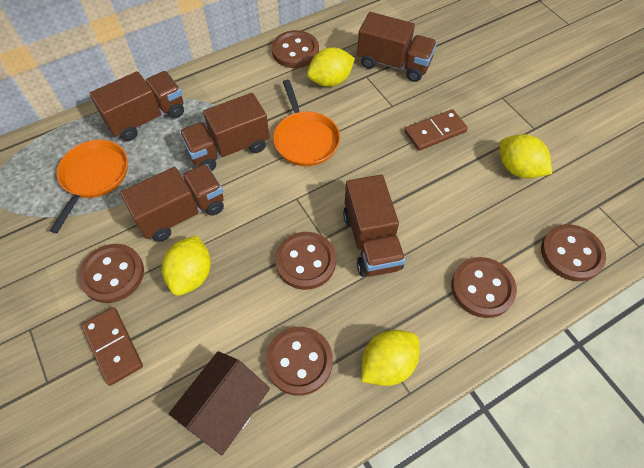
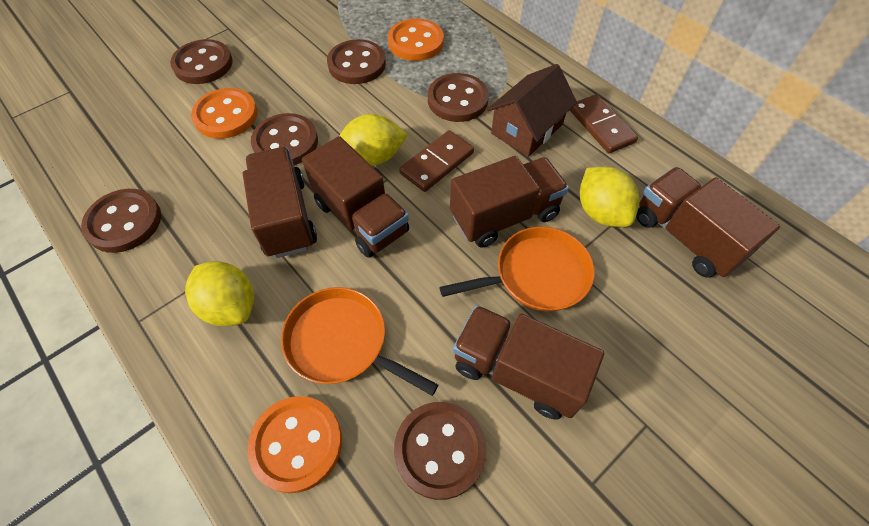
orange button: 0 -> 3
yellow lemon: 4 -> 3

